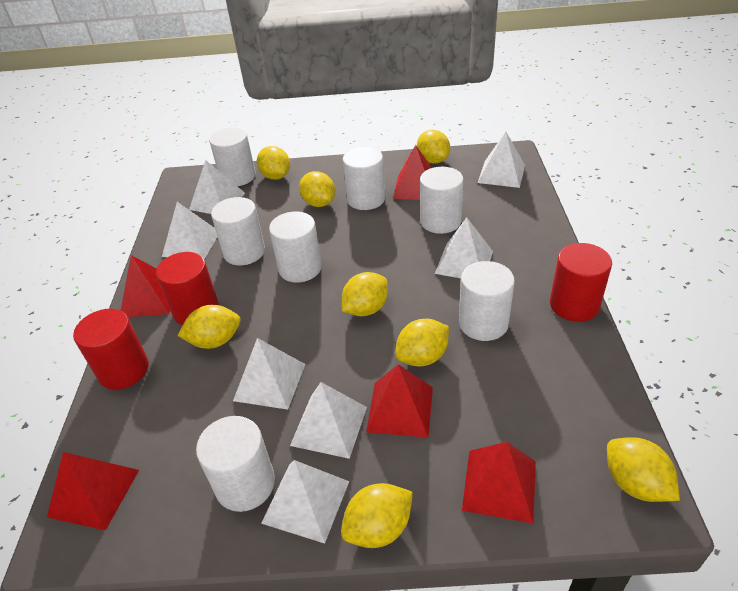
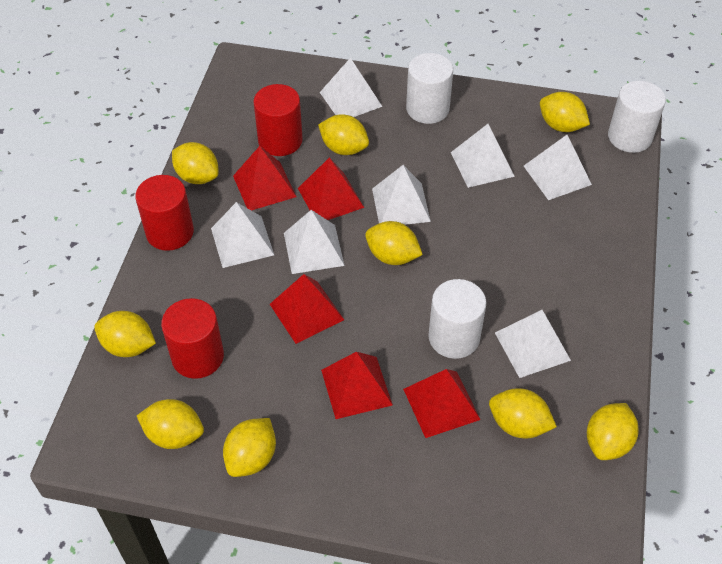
white cylinder: 7 -> 3
yellow lemon: 8 -> 9

